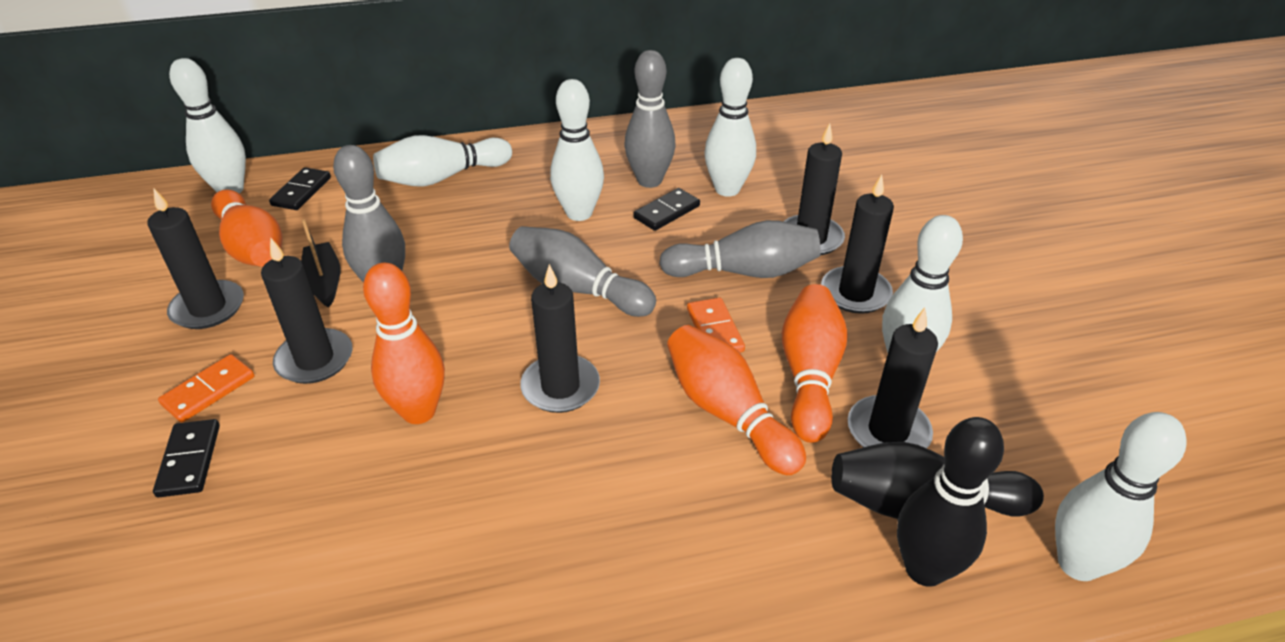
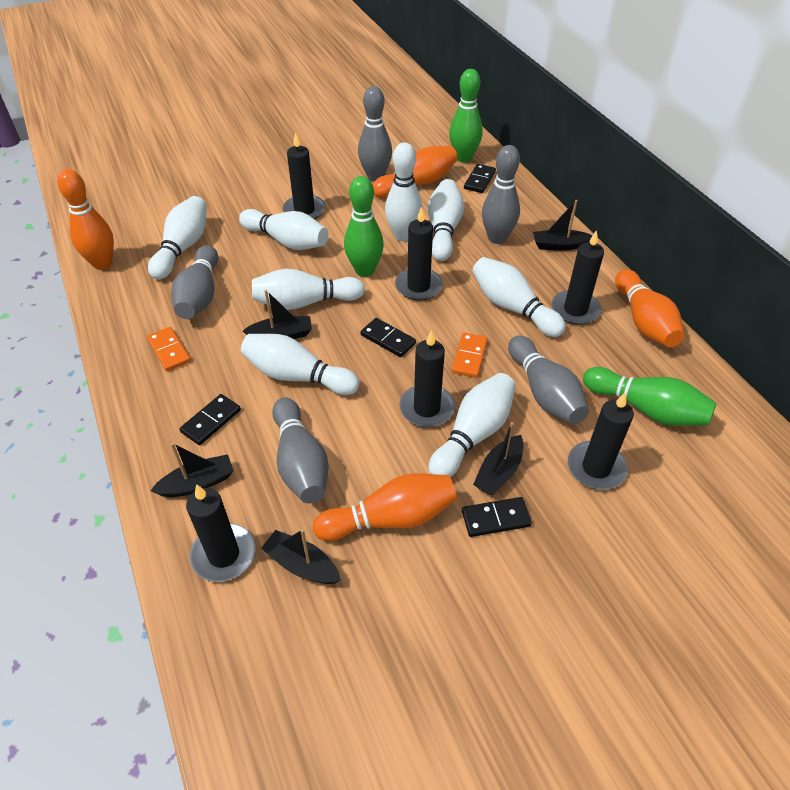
black boat: 1 -> 5
black bowling pin: 2 -> 0
black domino: 3 -> 4
green bowling pin: 0 -> 3
grey bowling pin: 4 -> 5
white bowling pin: 6 -> 8

